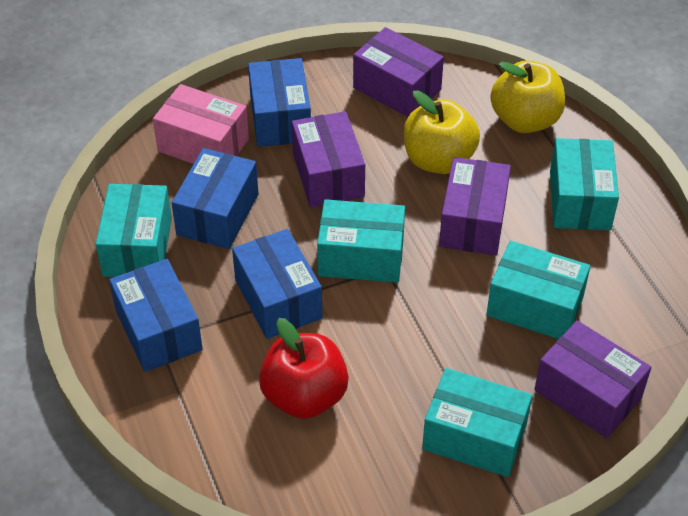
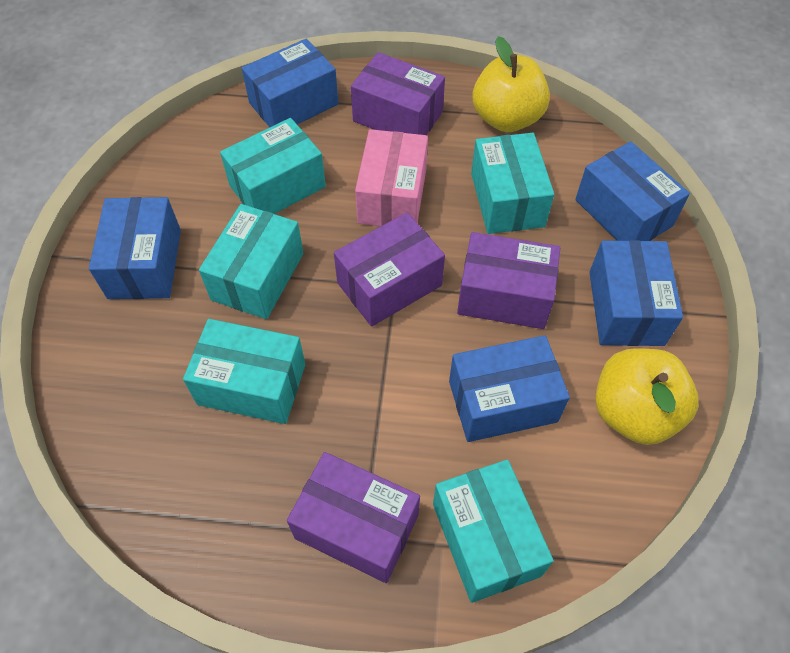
blue box: 4 -> 5
red apple: 1 -> 0

